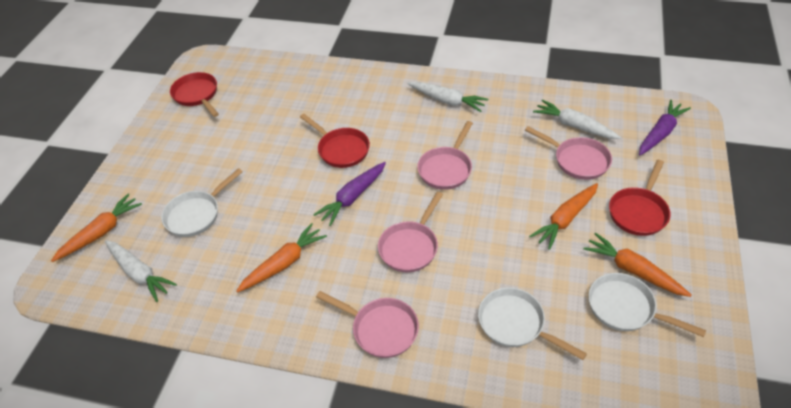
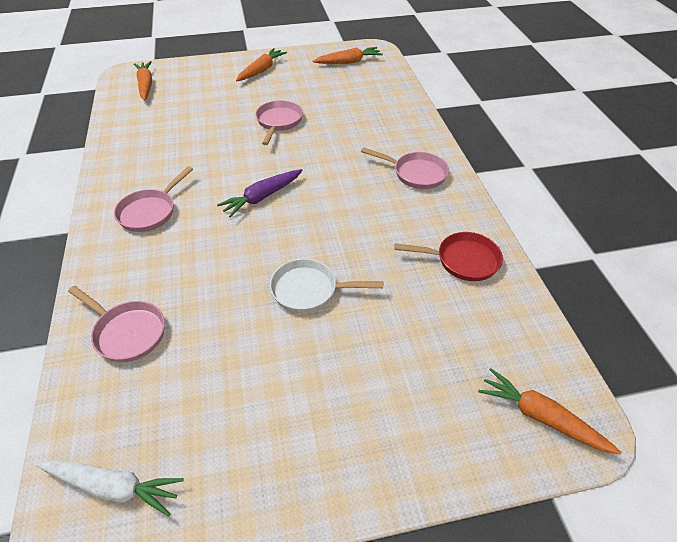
purple carrot: 2 -> 1
red pan: 3 -> 1
white carrot: 3 -> 1
white pan: 3 -> 1

